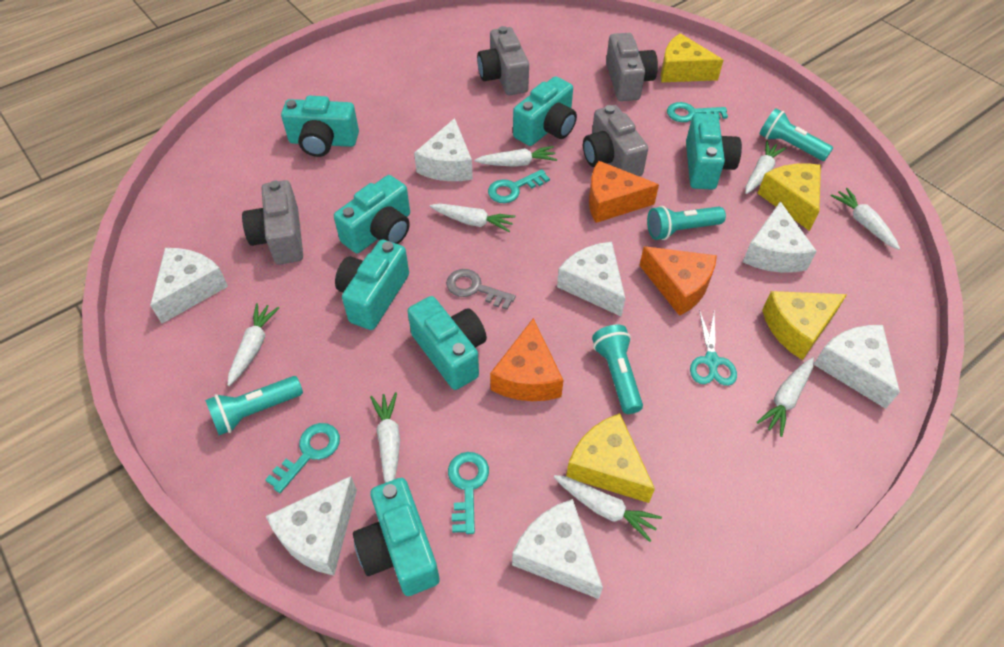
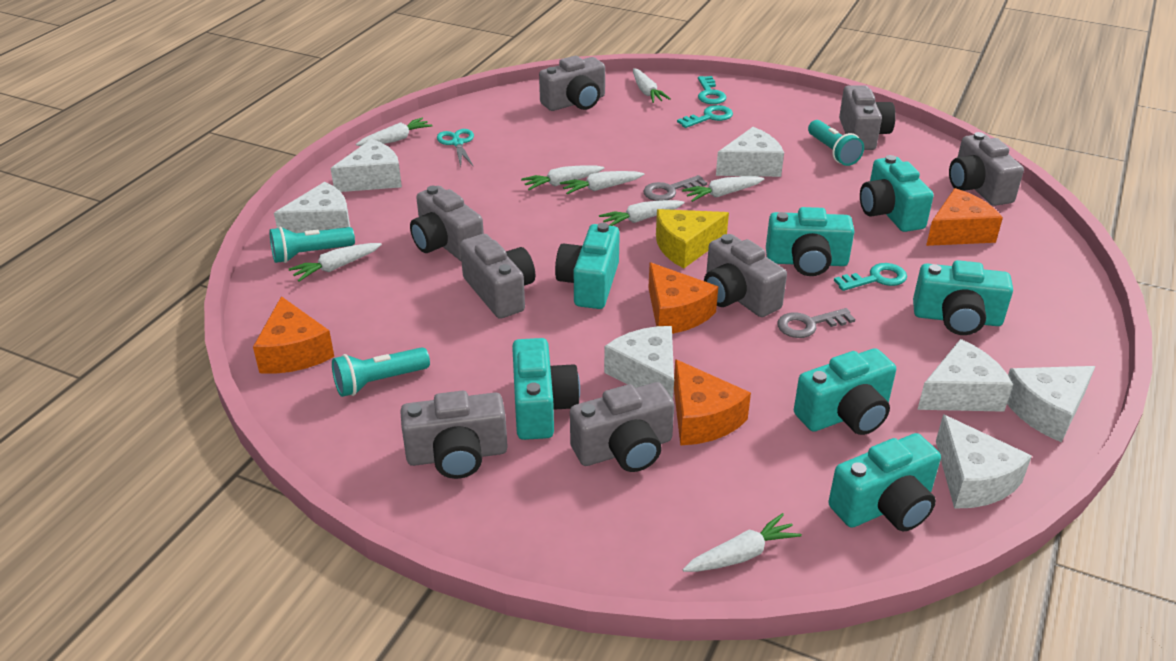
grey camera: 4 -> 8
grey key: 1 -> 2
orange cheese: 3 -> 4
turquoise flashlight: 4 -> 3
turquoise key: 4 -> 3
yellow cheese: 4 -> 1

